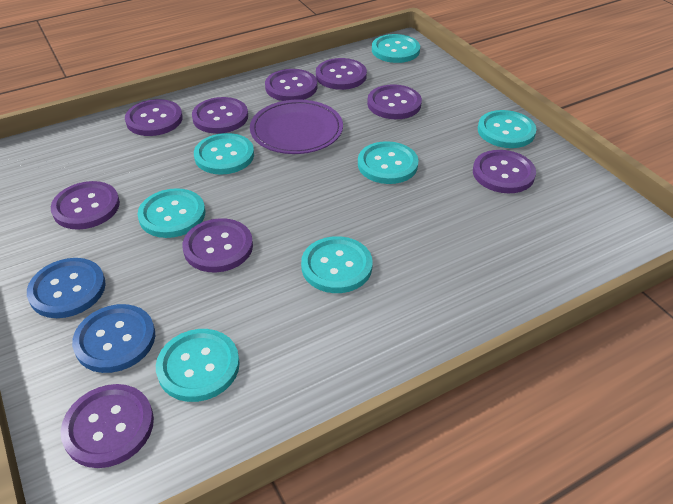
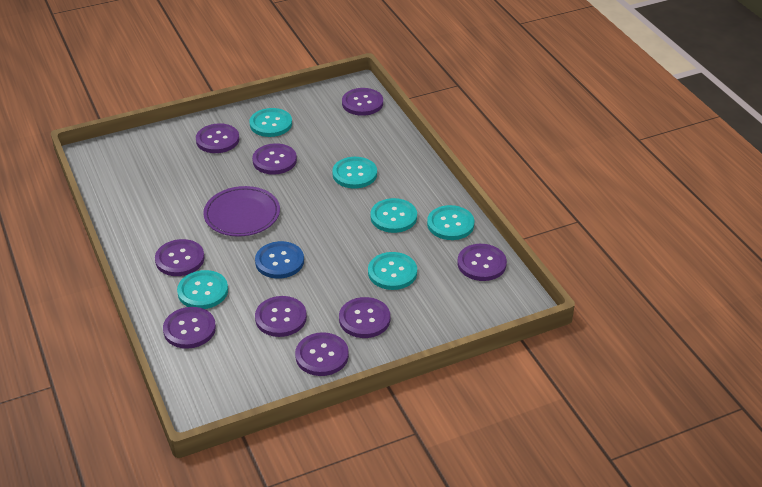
blue button: 2 -> 1
turquoise button: 7 -> 6

